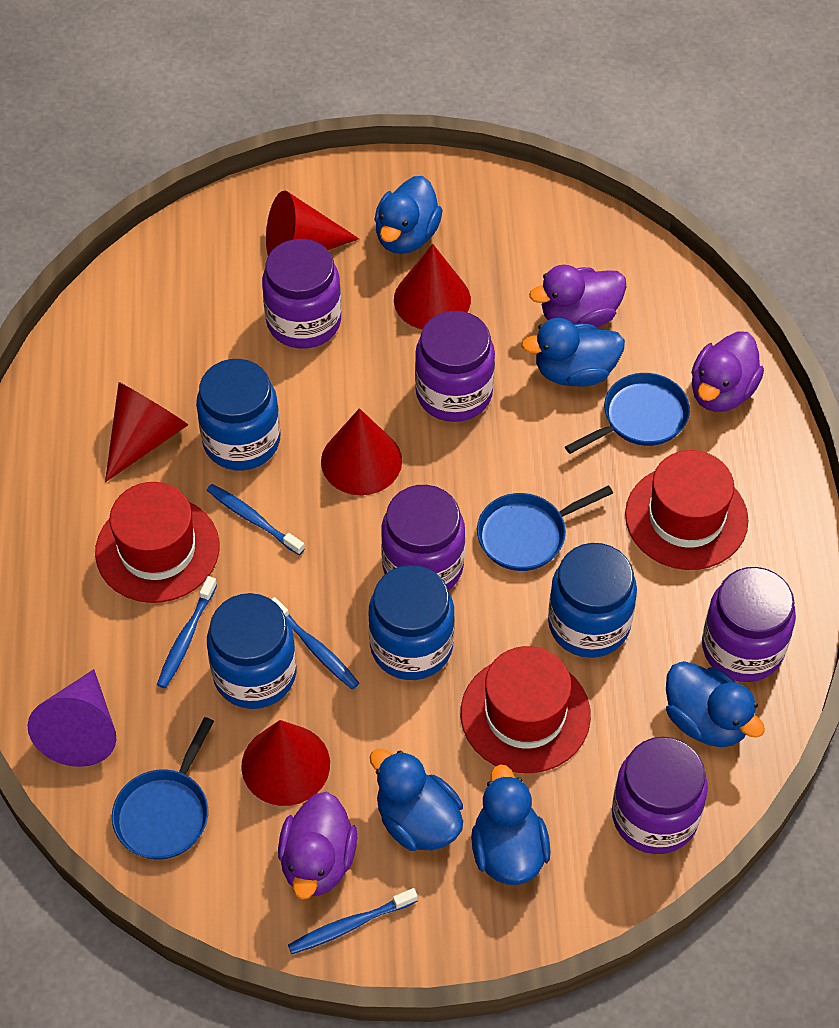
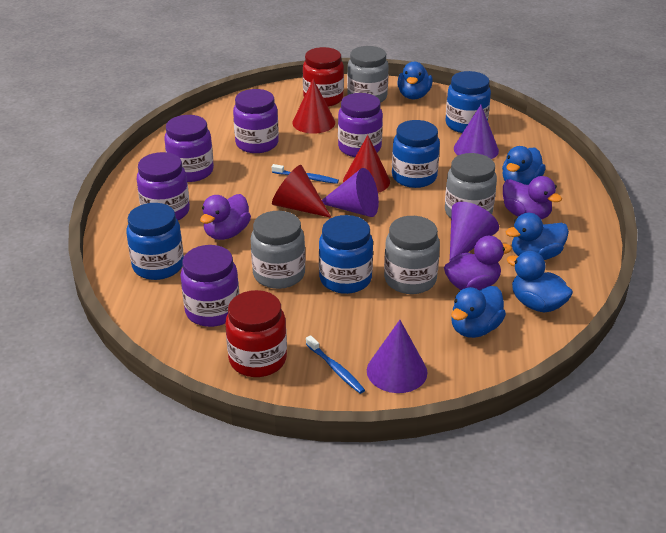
blue pan: 3 -> 0
blue toothbrush: 4 -> 2
grey jar: 0 -> 4
purple cone: 1 -> 4
red cone: 5 -> 3
red hat: 3 -> 0
red jar: 0 -> 2

